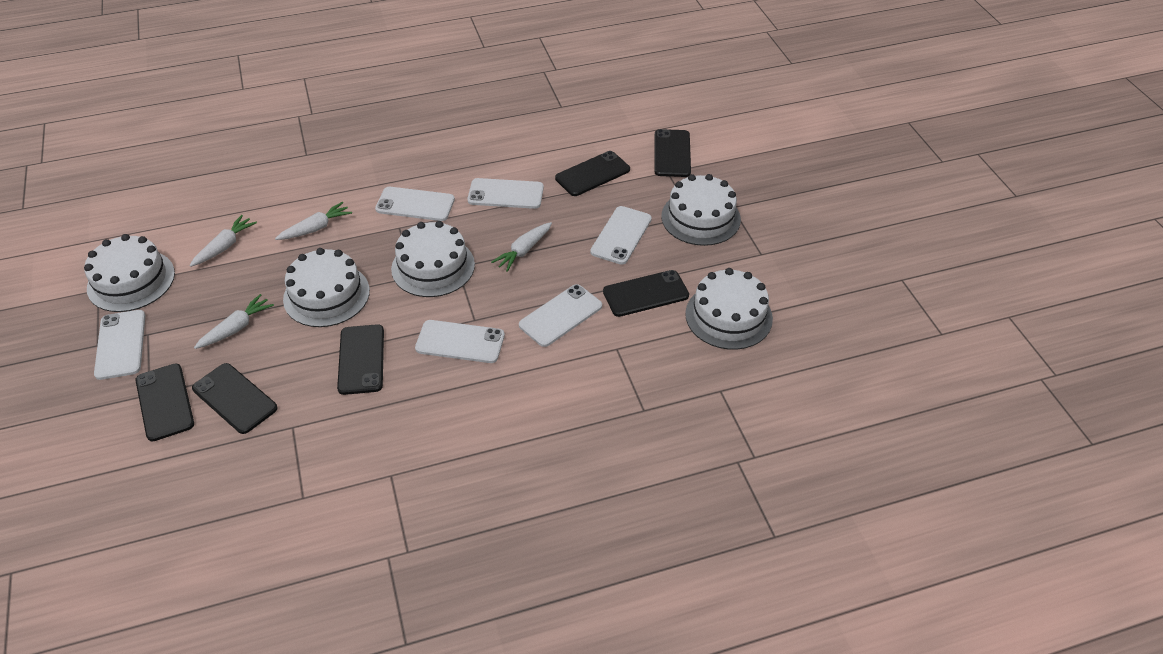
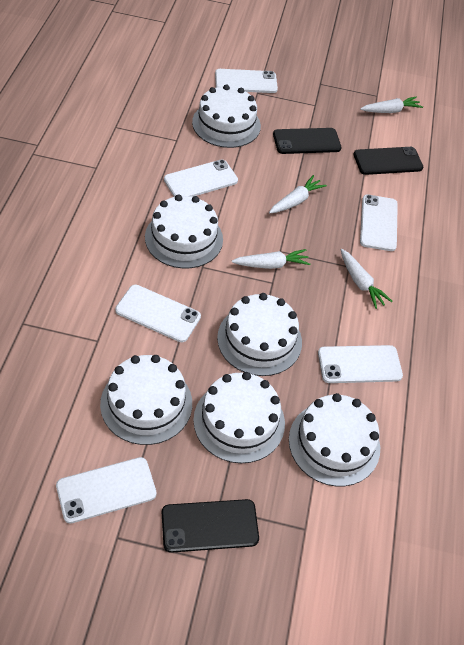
black phone: 6 -> 3
white cake: 5 -> 6

